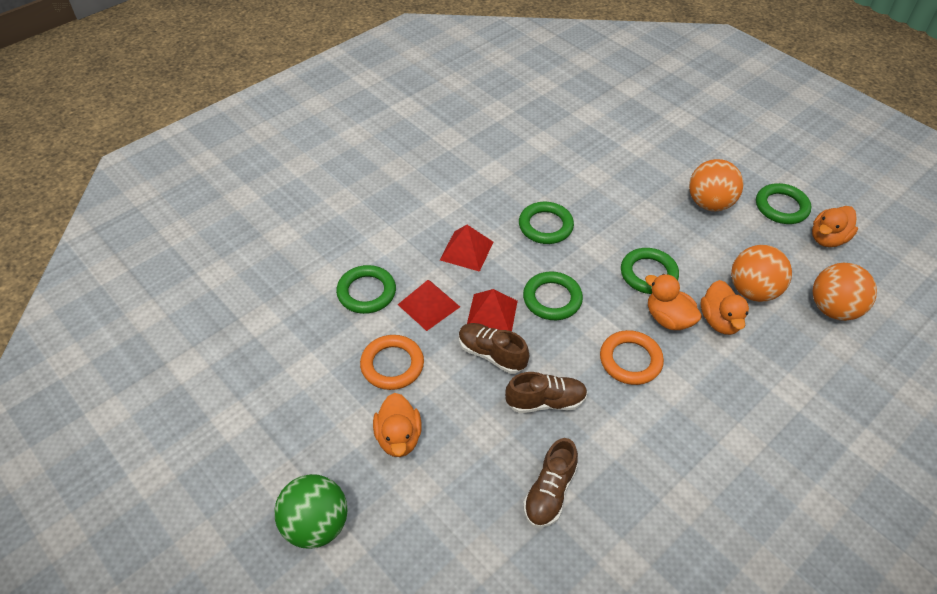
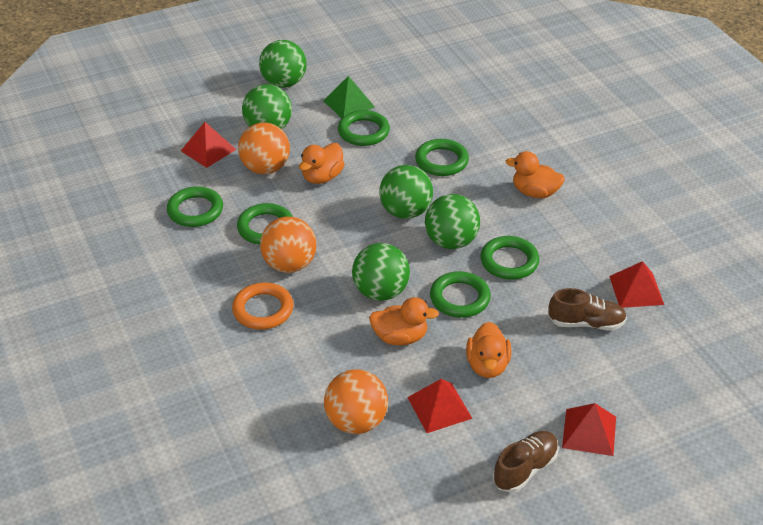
brown shoe: 3 -> 2
green ball: 1 -> 5
green pyramid: 0 -> 1
green ring: 5 -> 6
orange ring: 2 -> 1
red pyramid: 3 -> 4

